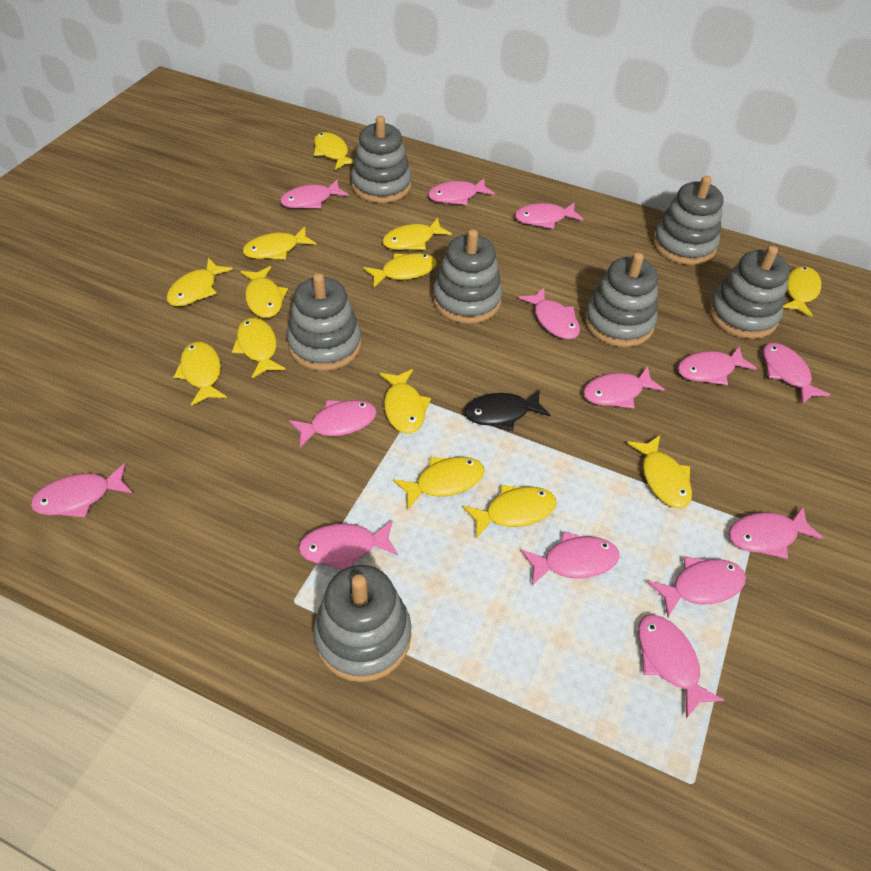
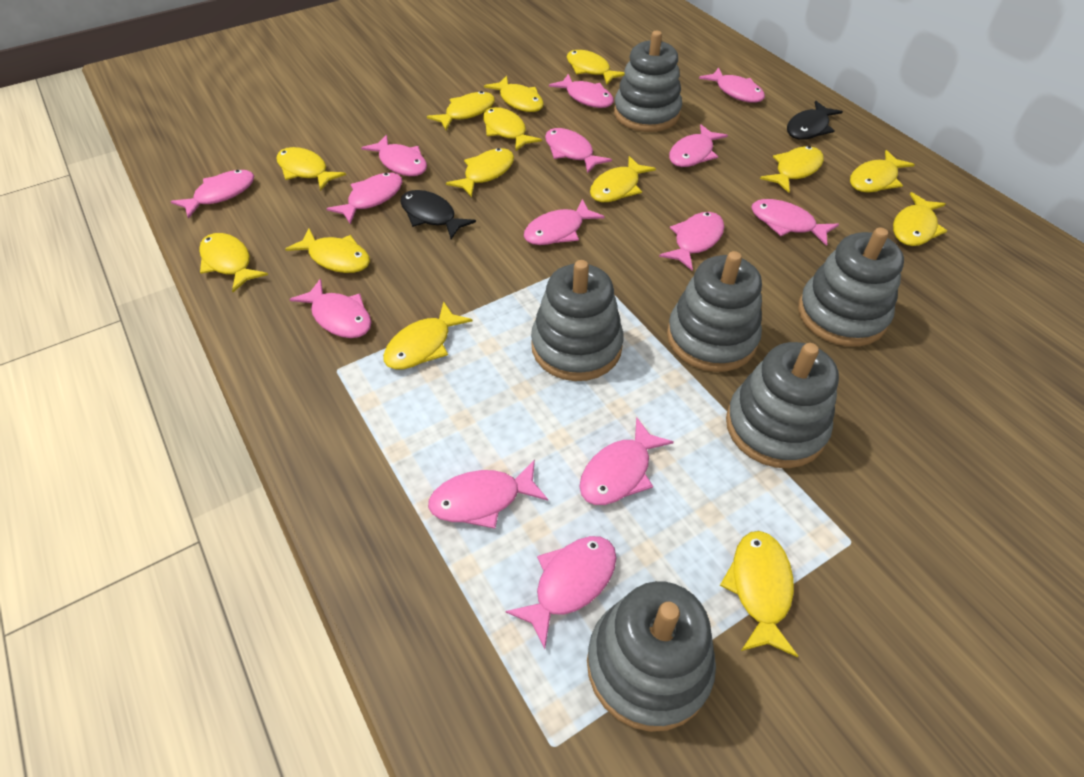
black fish: 1 -> 2
grey stacking toy: 7 -> 6
yellow fish: 13 -> 14

